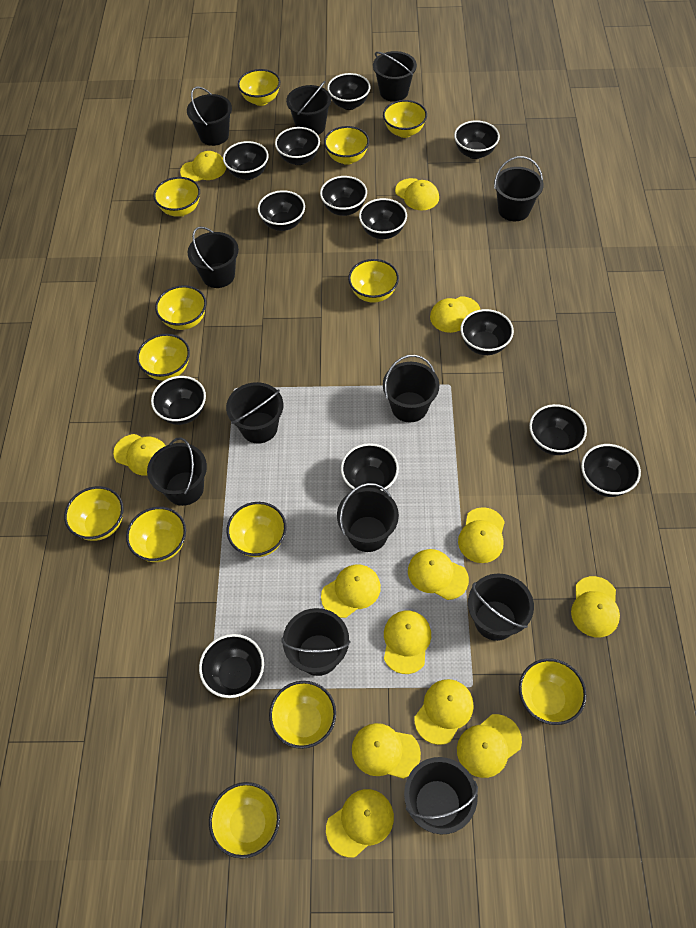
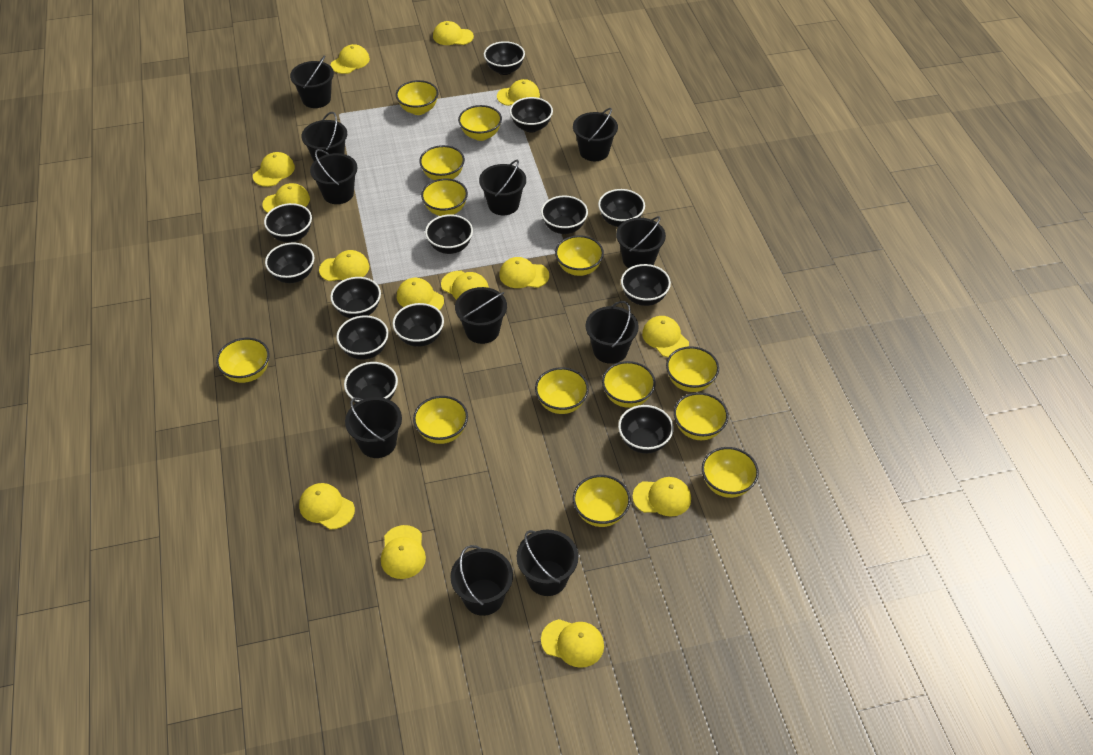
black bucket: 12 -> 11
yellow cap: 13 -> 14

